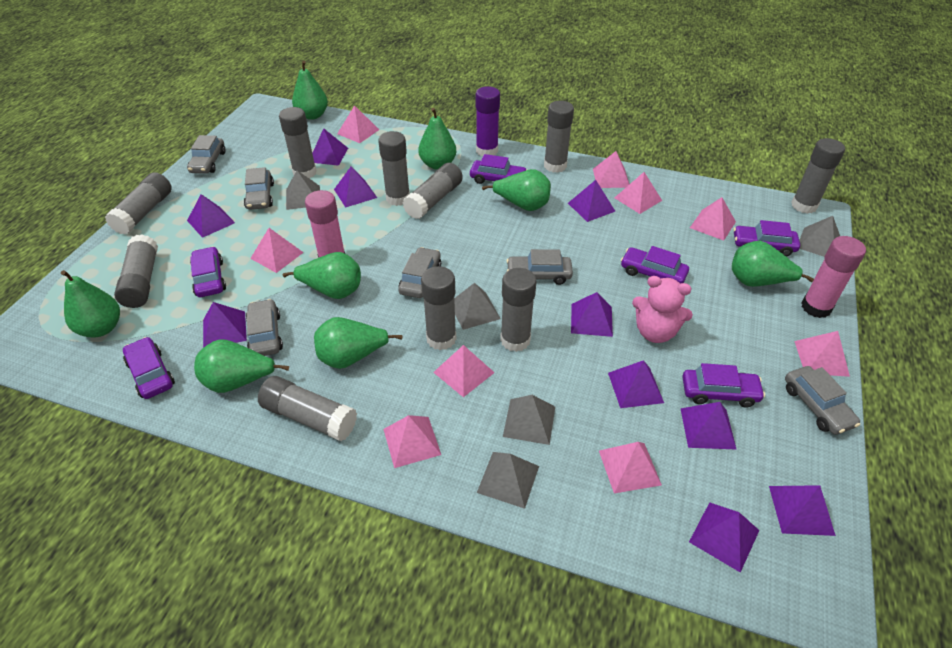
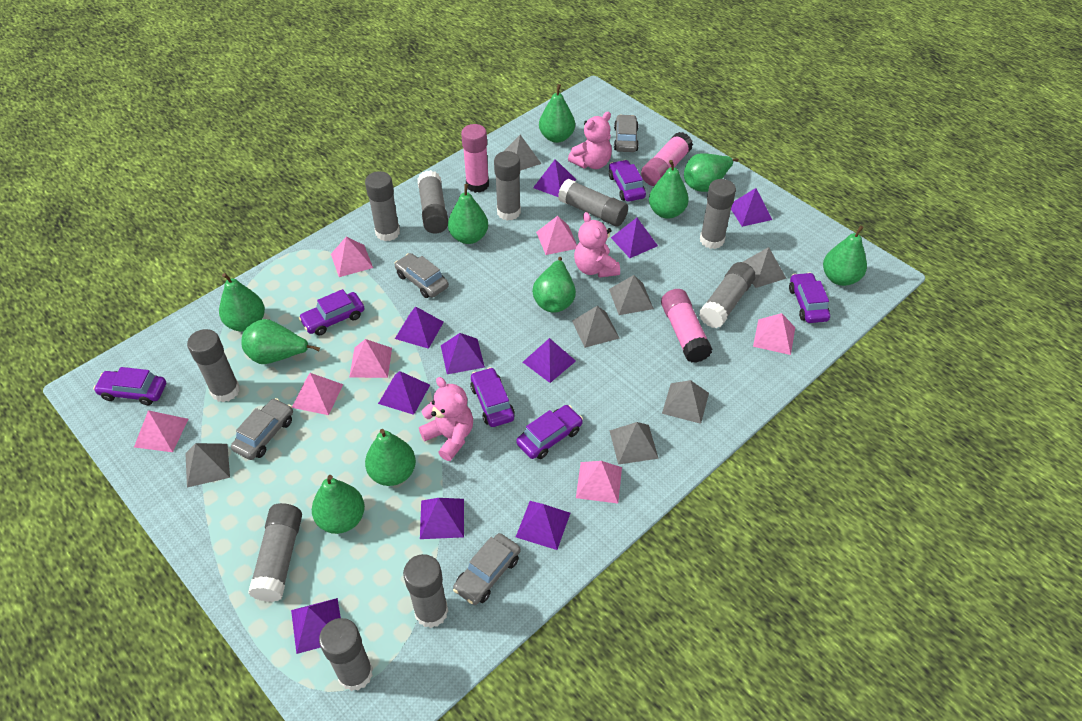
green pear: 8 -> 10
grey car: 6 -> 4
grey pyramid: 5 -> 7
pink glue stick: 2 -> 3
pink pyramid: 9 -> 7
pink teddy bear: 1 -> 3
purple glue stick: 1 -> 0

